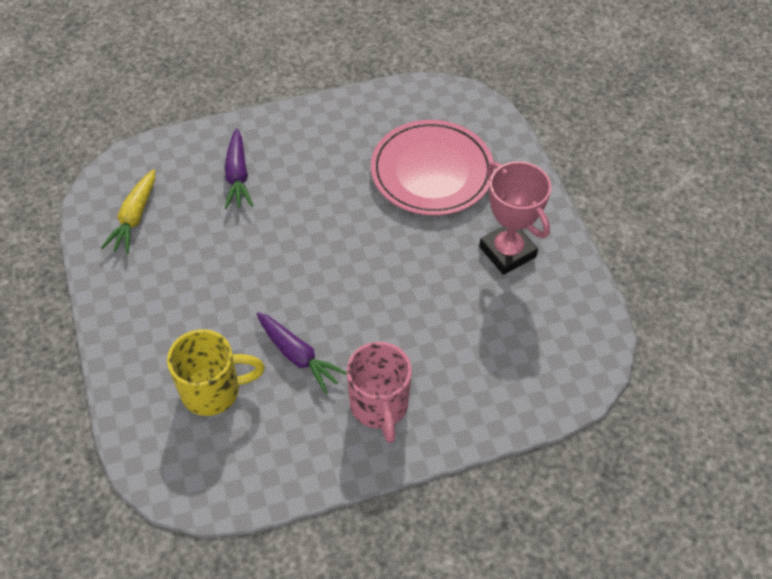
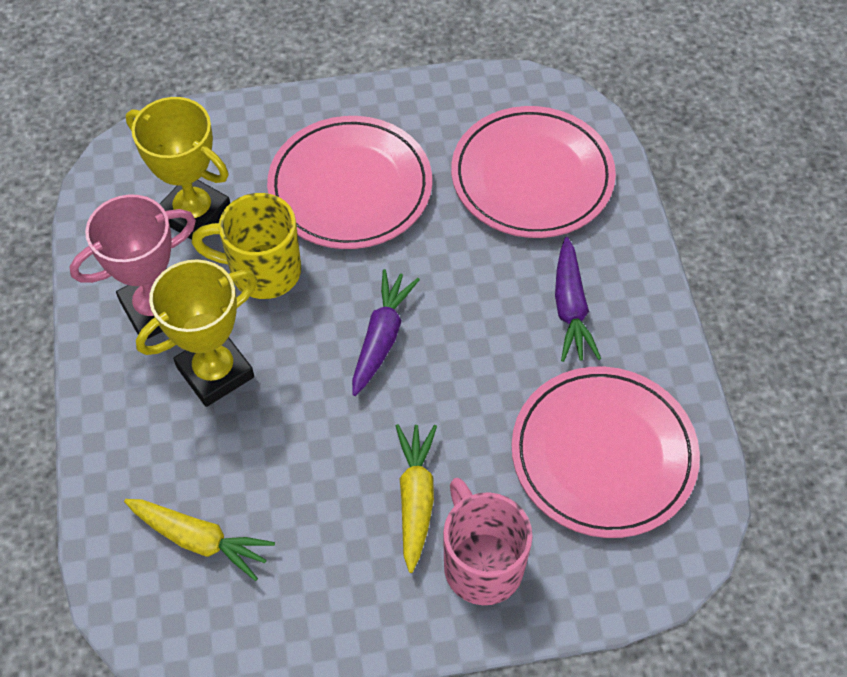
pink plate: 1 -> 3
yellow carrot: 1 -> 2
yellow trophy: 0 -> 2

